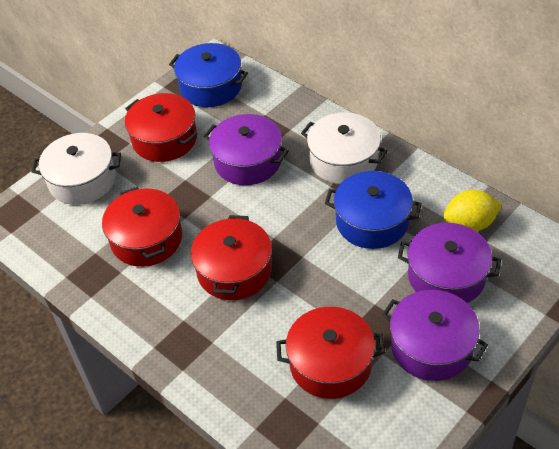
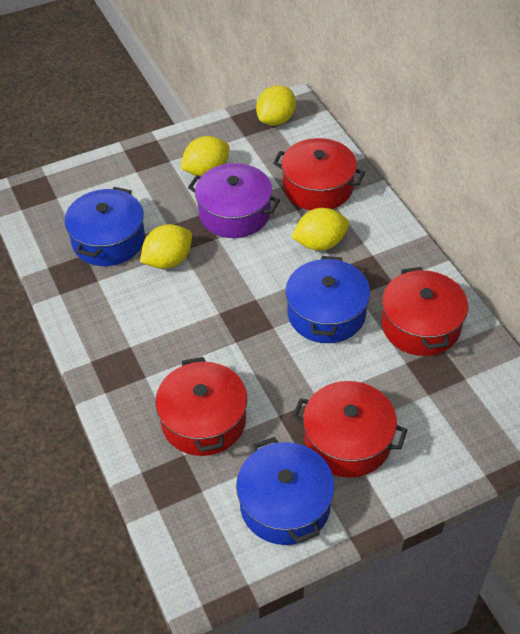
blue pot: 2 -> 3
purple pot: 3 -> 1
white pot: 2 -> 0
yellow lemon: 1 -> 4

